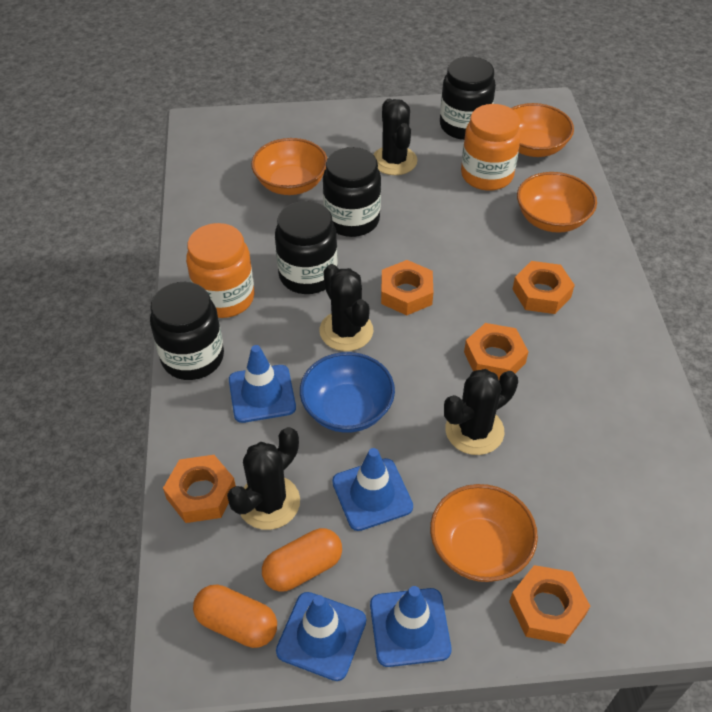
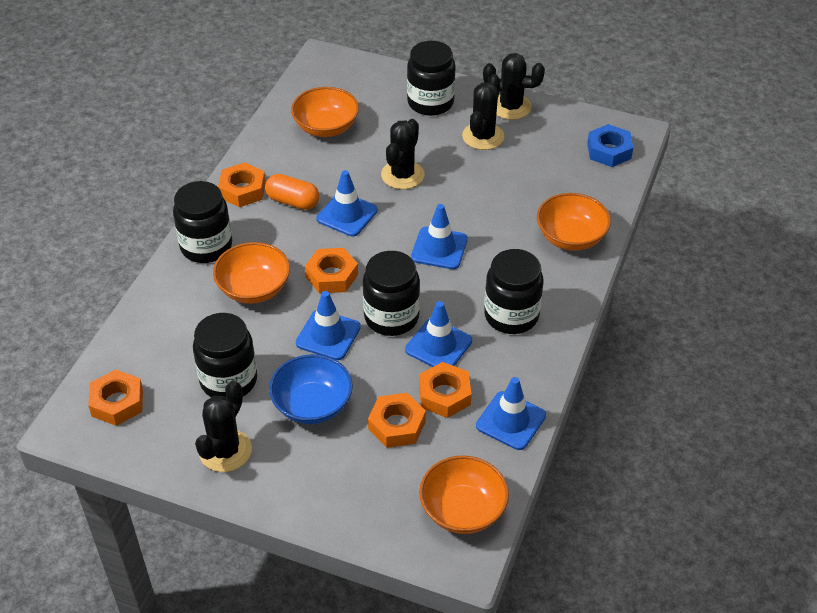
black jar: 4 -> 5
blue nut: 0 -> 1
blue traffic cone: 4 -> 5
orange capsule: 2 -> 1
orange jar: 2 -> 0

